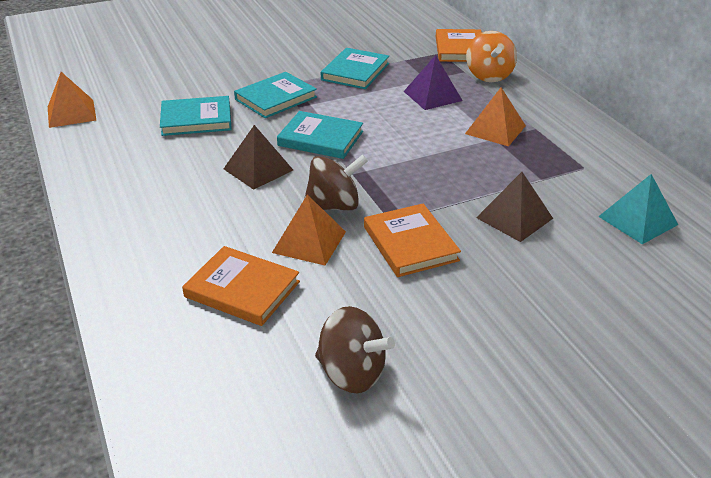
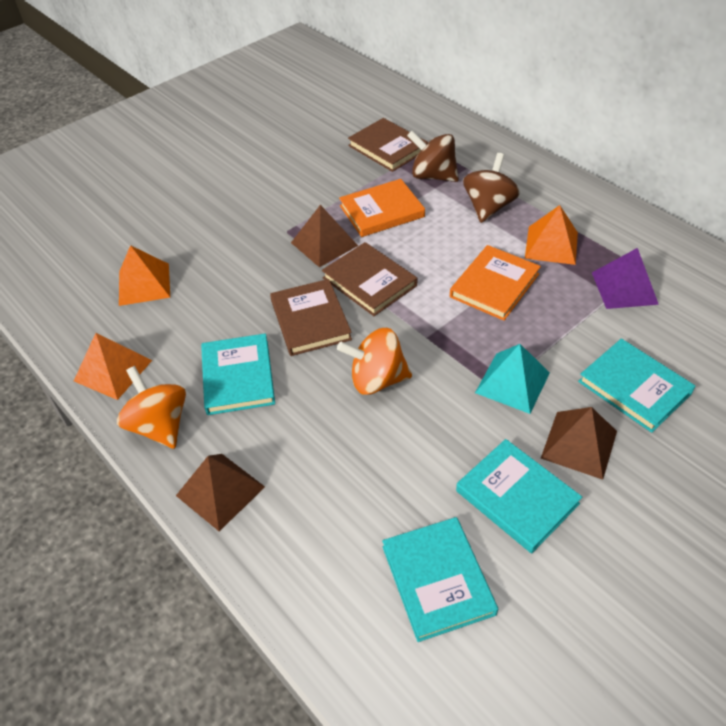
brown book: 0 -> 3
brown pyramid: 2 -> 3
orange book: 3 -> 2
orange spinning top: 1 -> 2

